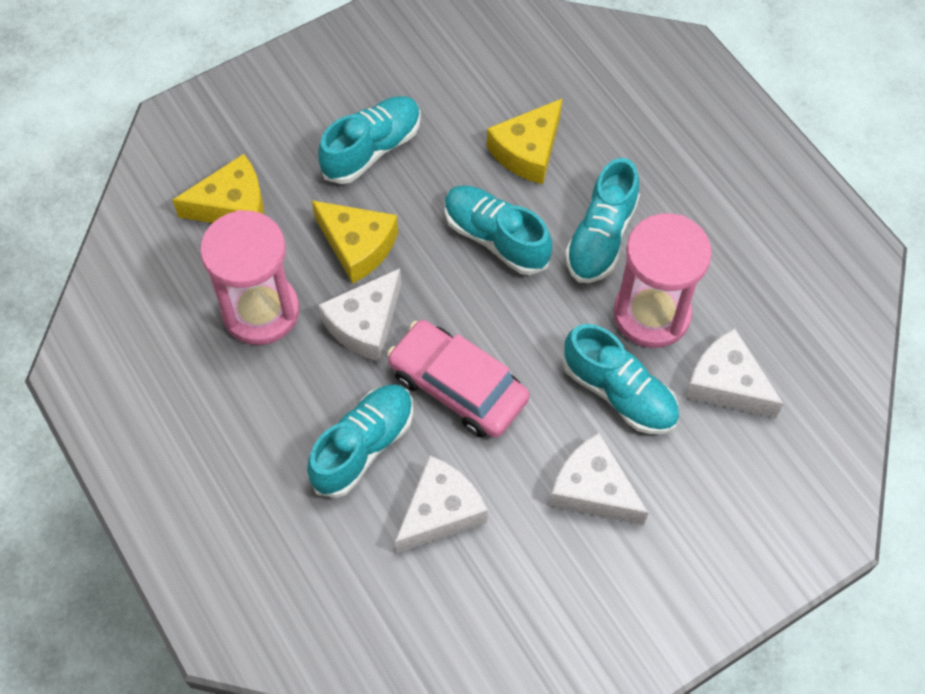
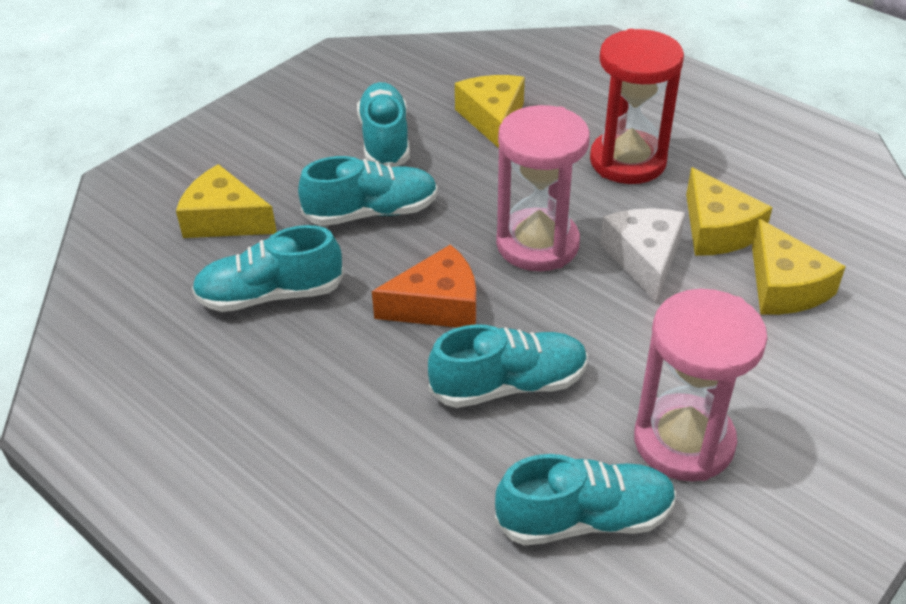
orange cheese: 0 -> 1
pink car: 1 -> 0
red hourglass: 0 -> 1
white cheese: 4 -> 1
yellow cheese: 3 -> 4

